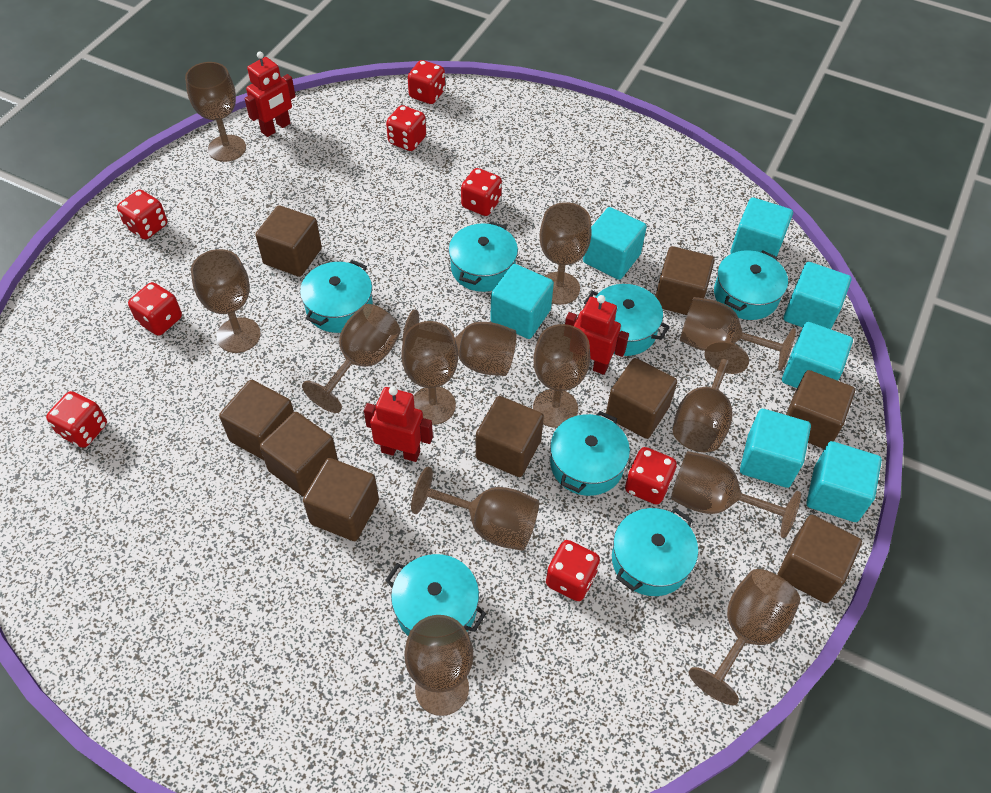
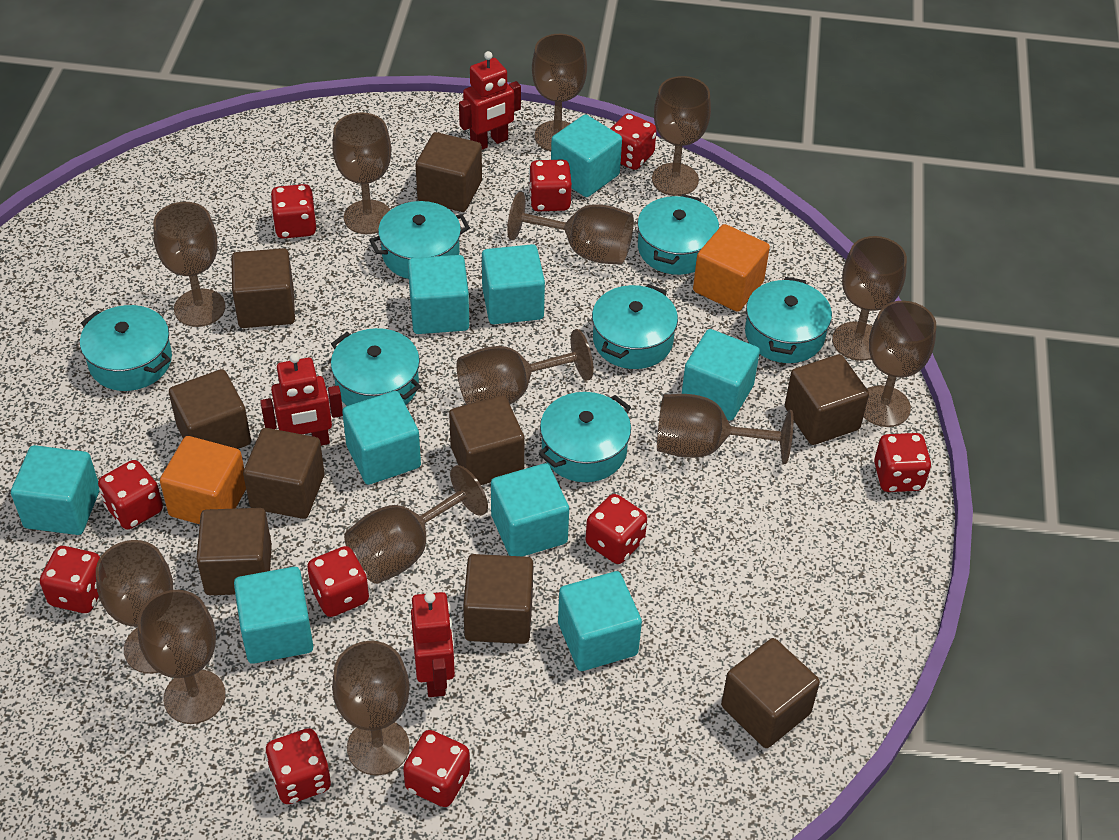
orange cube: 0 -> 2
red dice: 8 -> 10
turquoise cube: 7 -> 9

